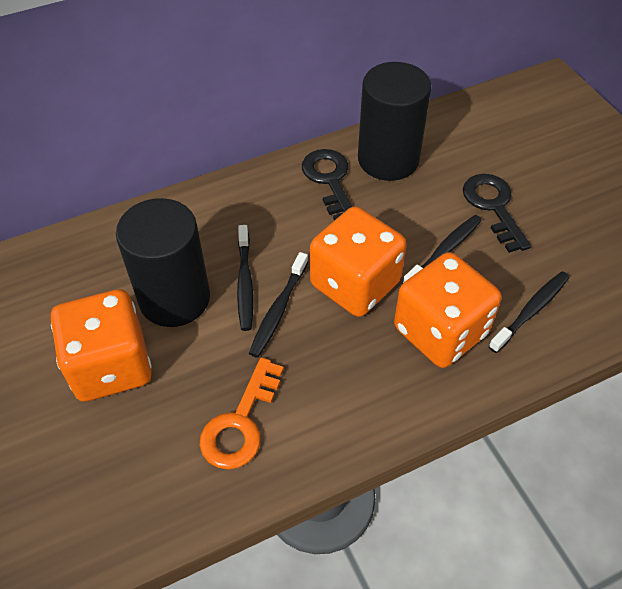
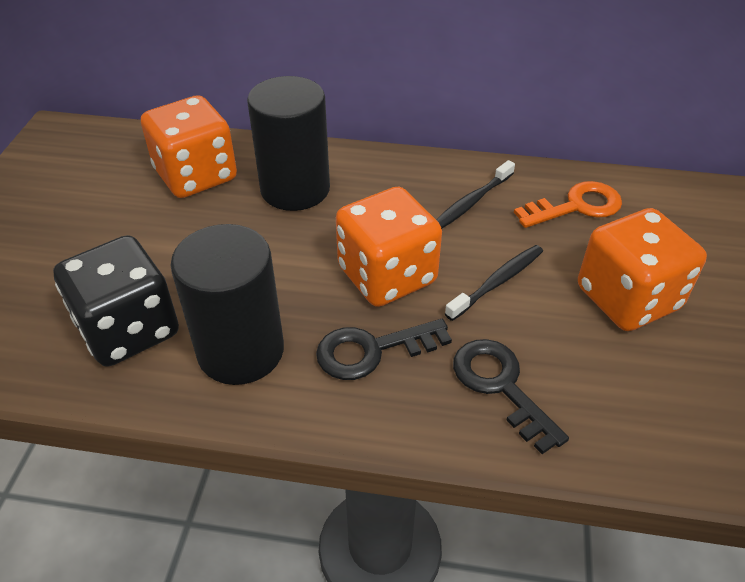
black dice: 0 -> 1
black toothbrush: 4 -> 2

